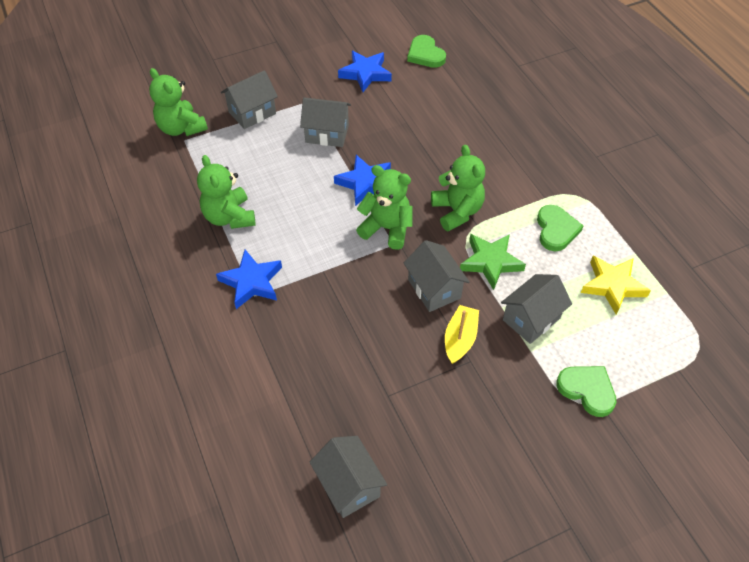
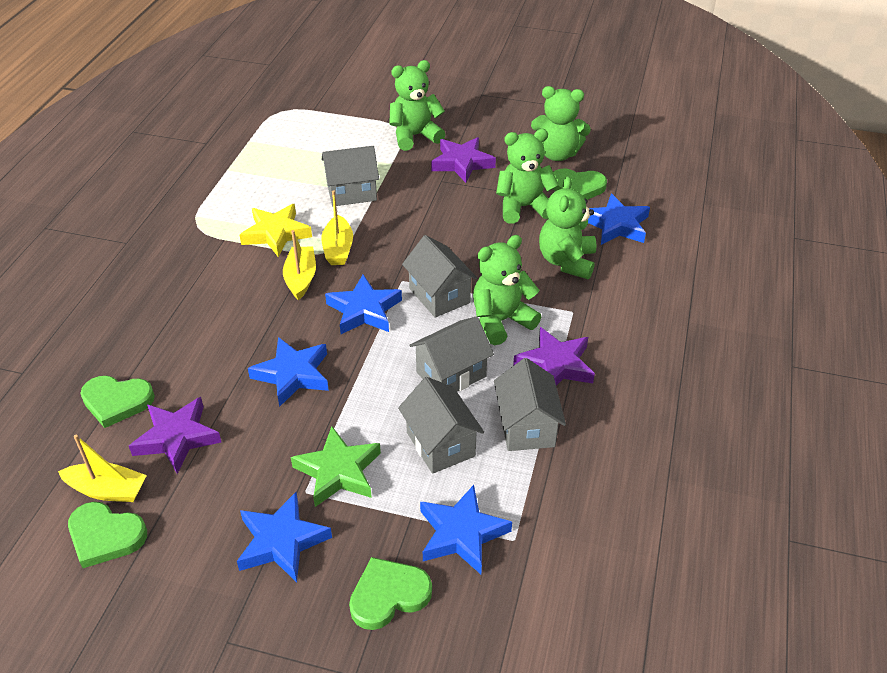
blue star: 3 -> 5
green heart: 3 -> 4
green teddy bear: 4 -> 5
purple star: 0 -> 3
yellow boat: 1 -> 3

